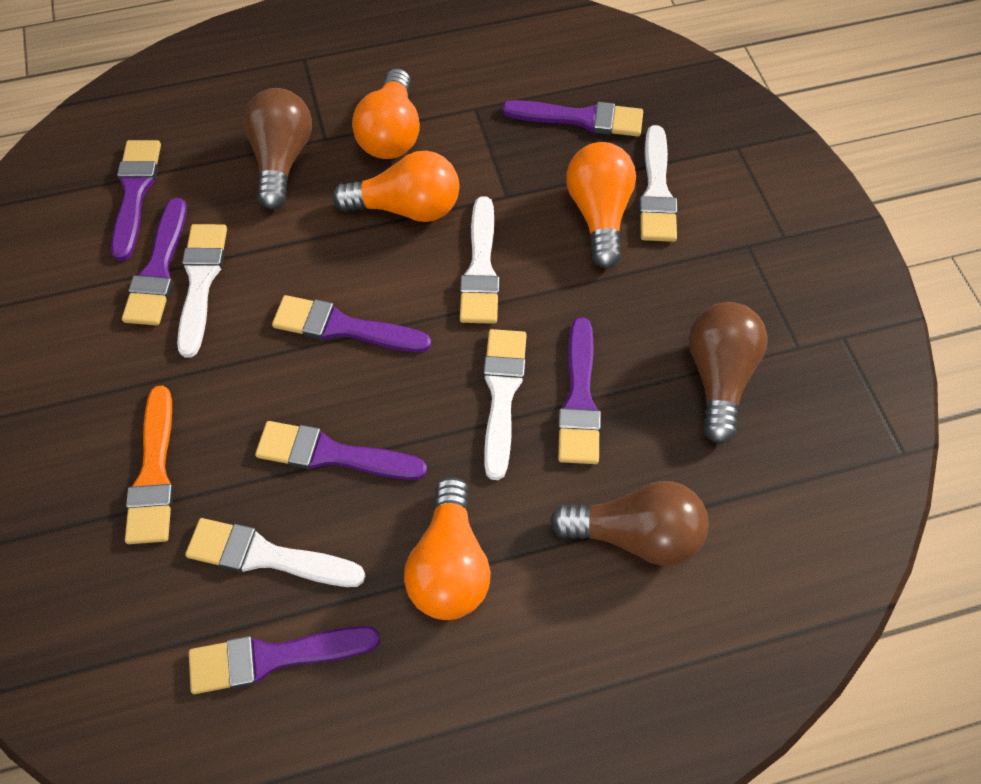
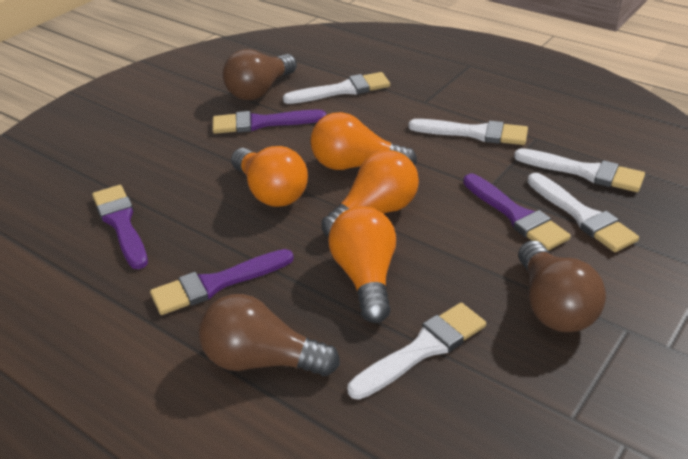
orange brush: 1 -> 0
purple brush: 7 -> 4

